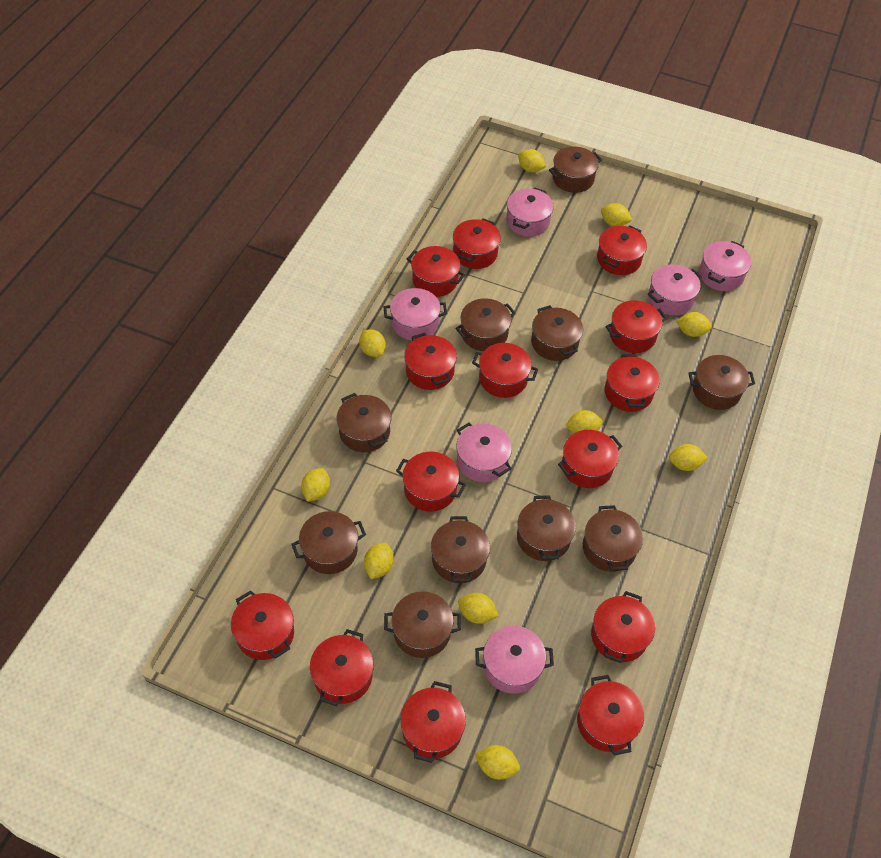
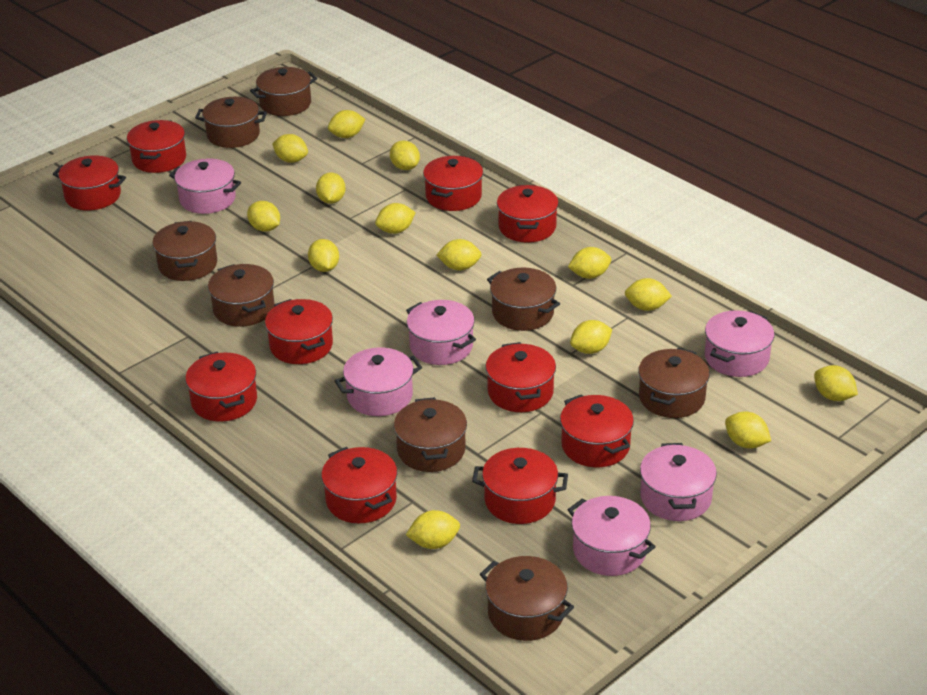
brown pot: 10 -> 8
red pot: 14 -> 10
yellow lemon: 10 -> 14

